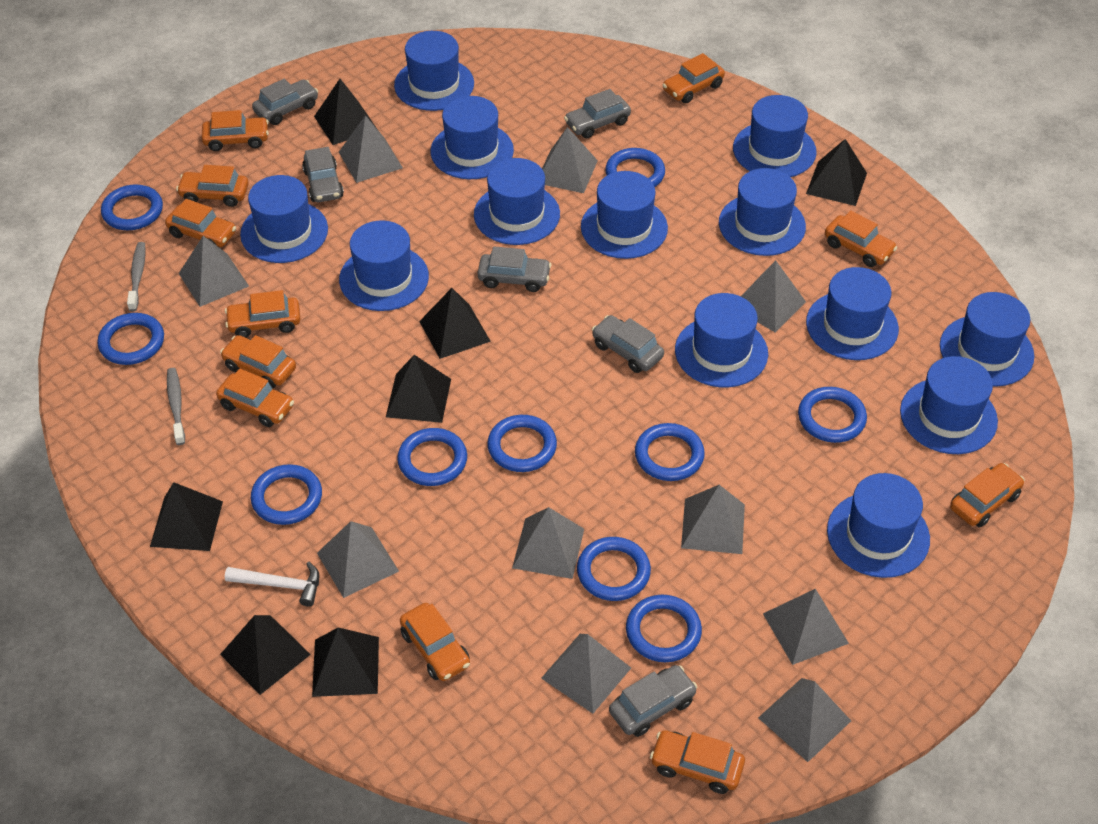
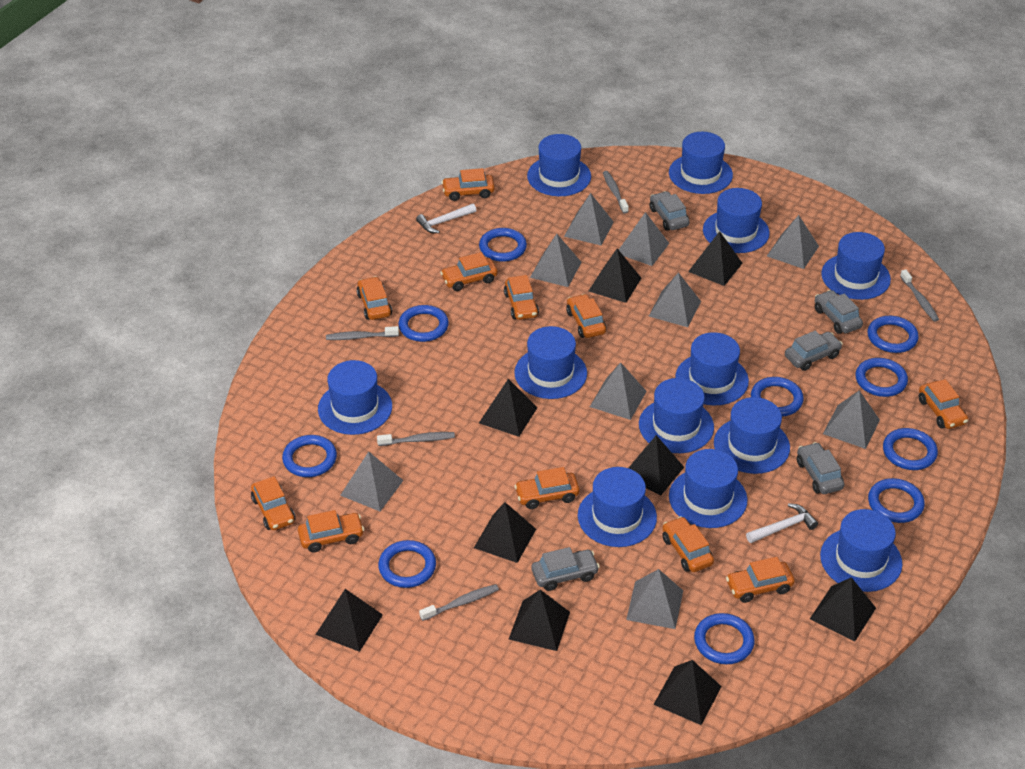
black pyramid: 7 -> 9
blue hat: 13 -> 12
grey car: 6 -> 5
grey pyramid: 10 -> 9
grey toothbrush: 2 -> 5
white hammer: 1 -> 2

